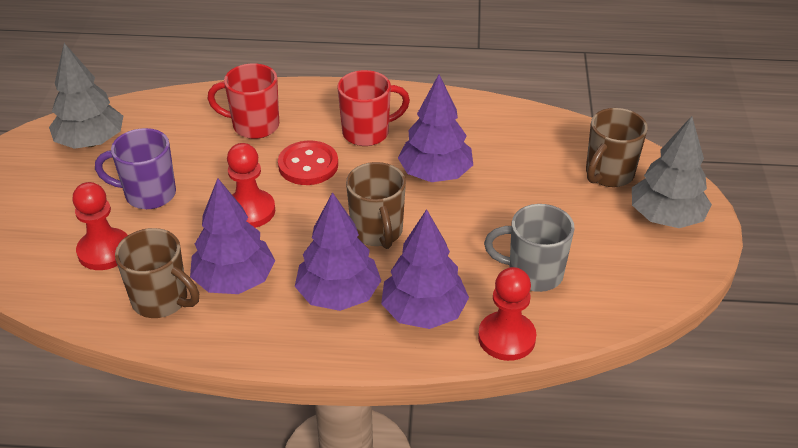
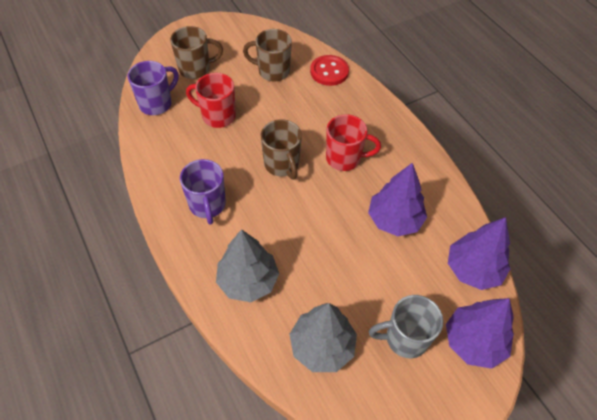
purple mug: 1 -> 2
purple tree: 4 -> 3
red pawn: 3 -> 0

